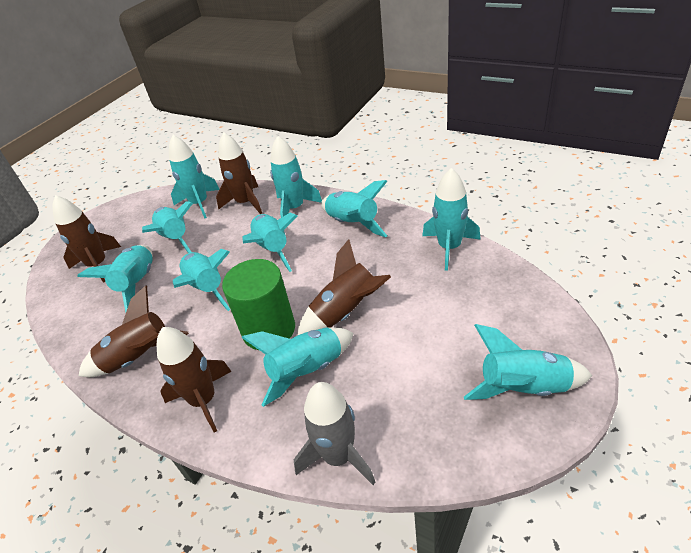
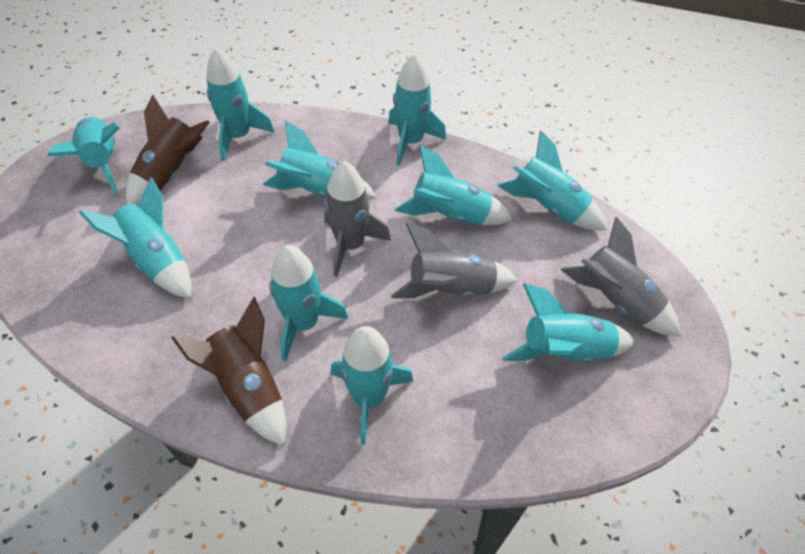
brown rocket: 5 -> 2
green cylinder: 1 -> 0
grey rocket: 1 -> 3

